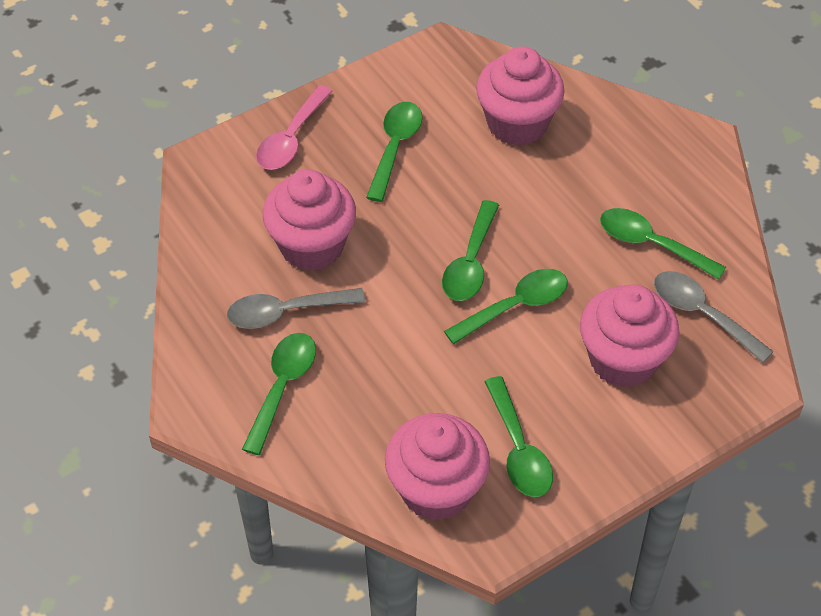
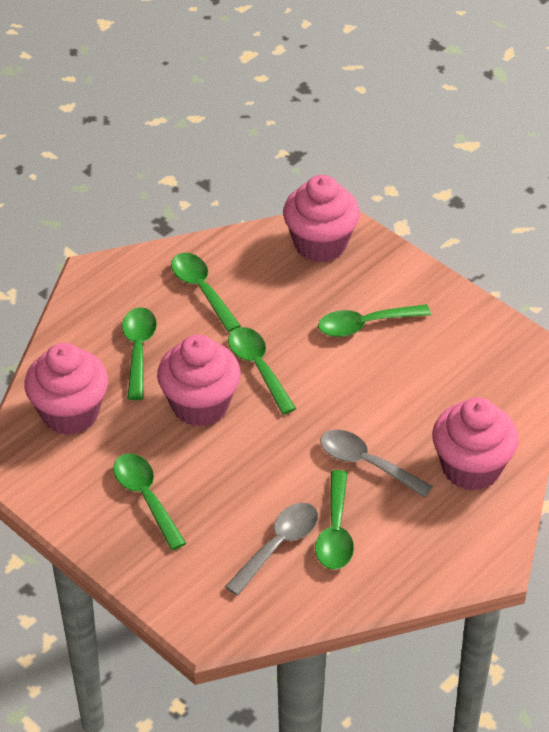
pink spoon: 1 -> 0

